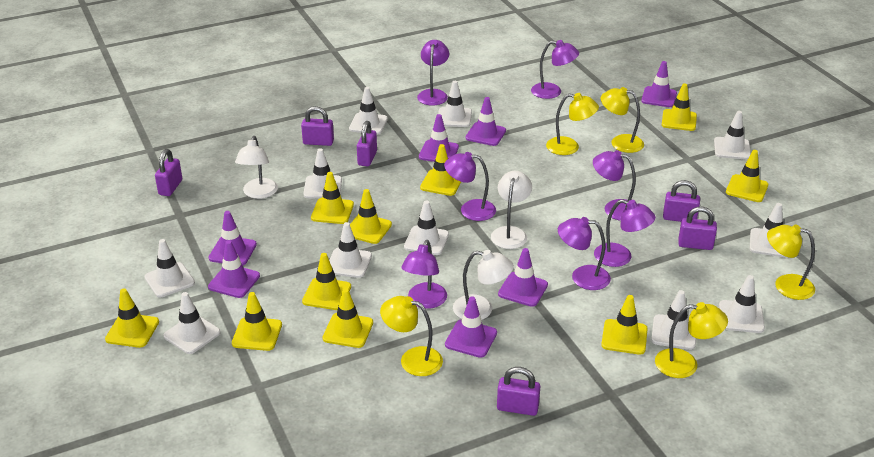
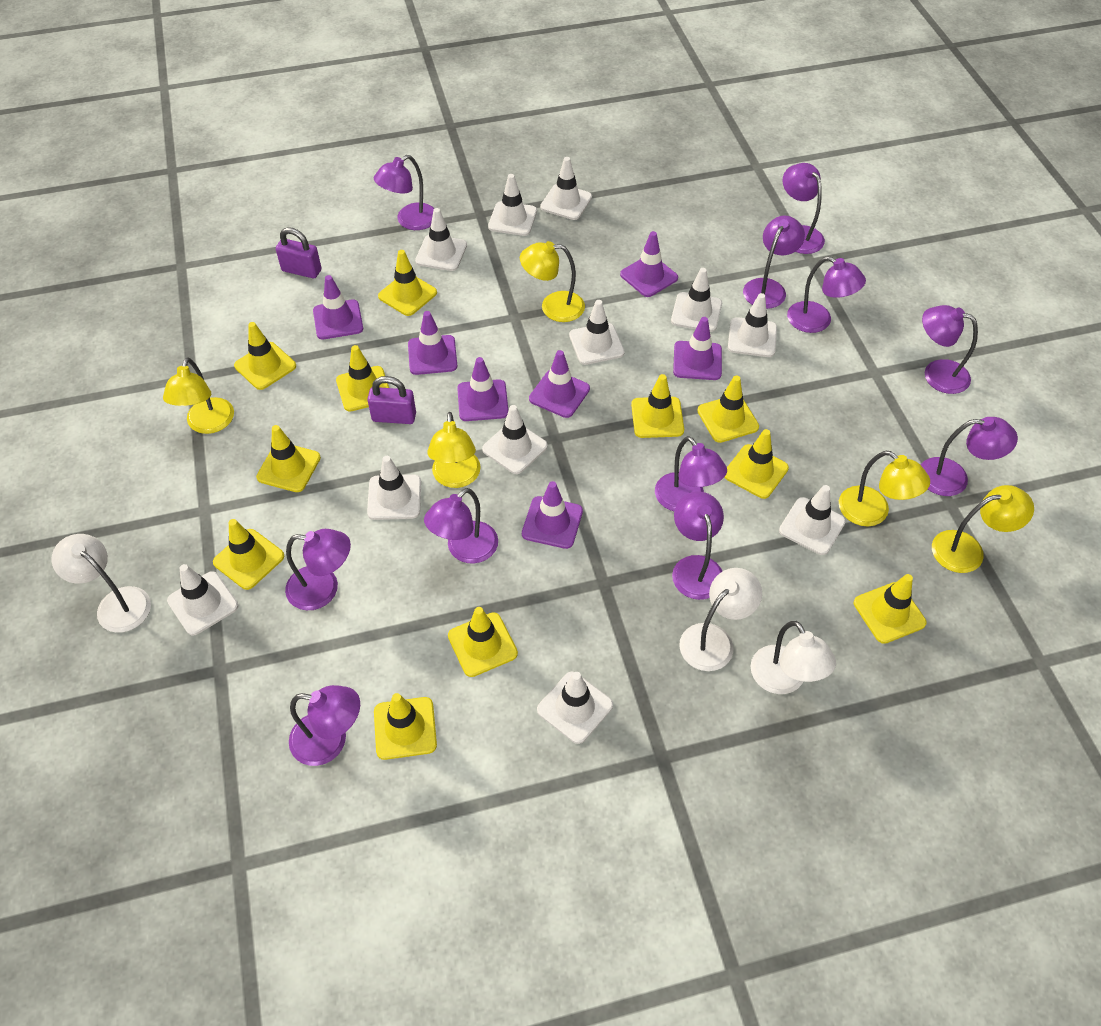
purple lamp: 7 -> 11
purple padlock: 6 -> 2
yellow traffic cone: 10 -> 11

